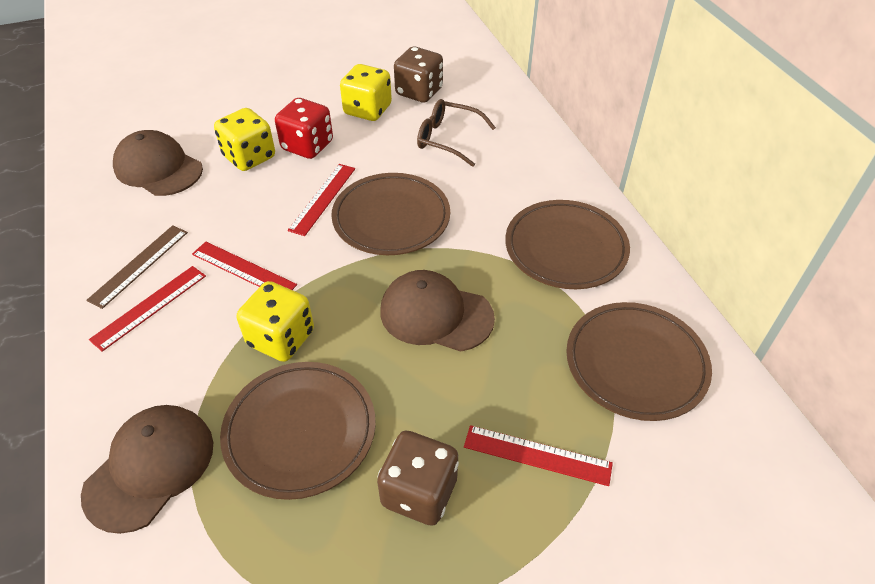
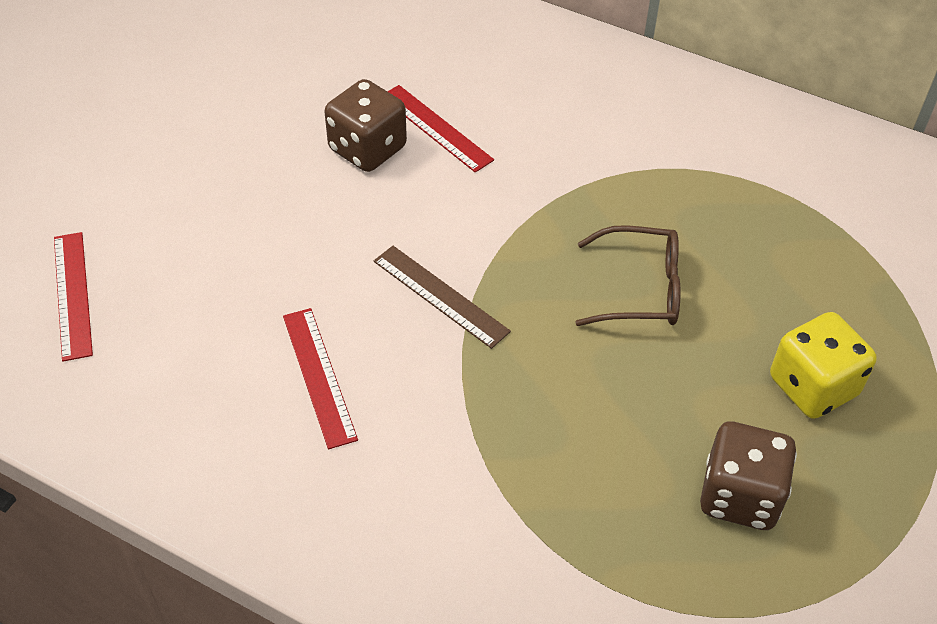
brown cap: 3 -> 0
brown plate: 4 -> 0
red dice: 1 -> 0
red ruler: 4 -> 3
yellow dice: 3 -> 1

